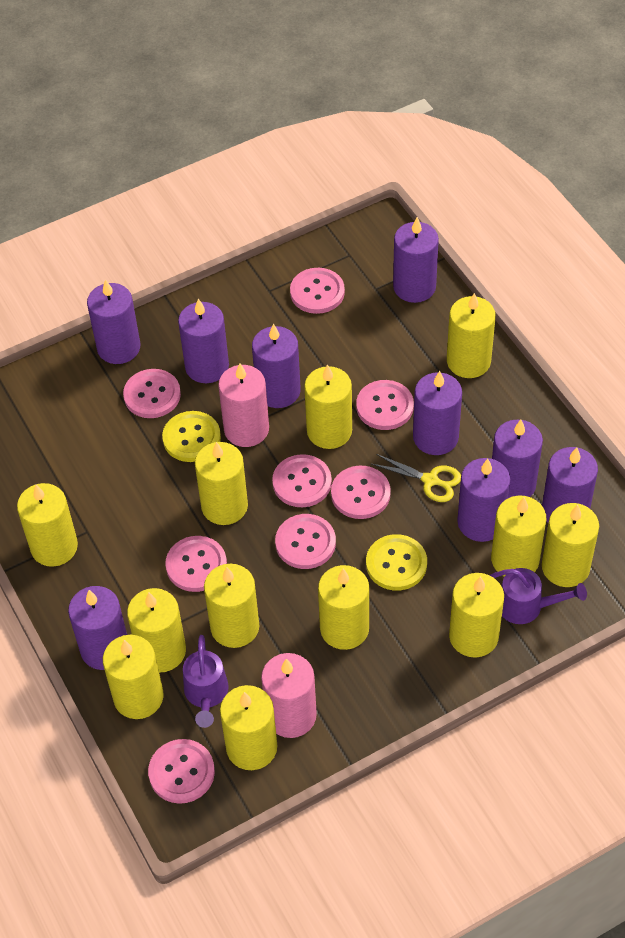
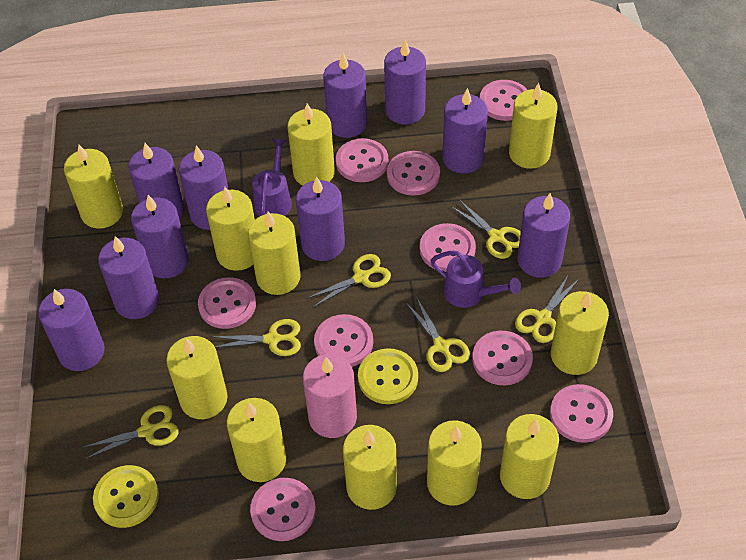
pink button: 8 -> 9
pink candle: 2 -> 1
purple candle: 9 -> 10
yellow candle: 12 -> 11
yellow scissors: 1 -> 6

